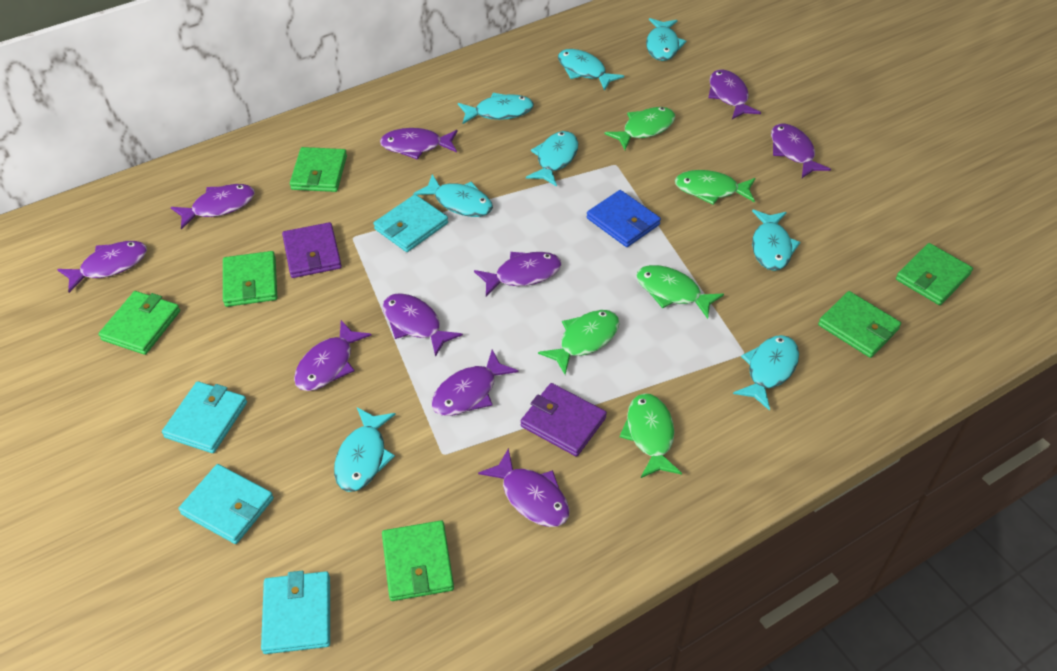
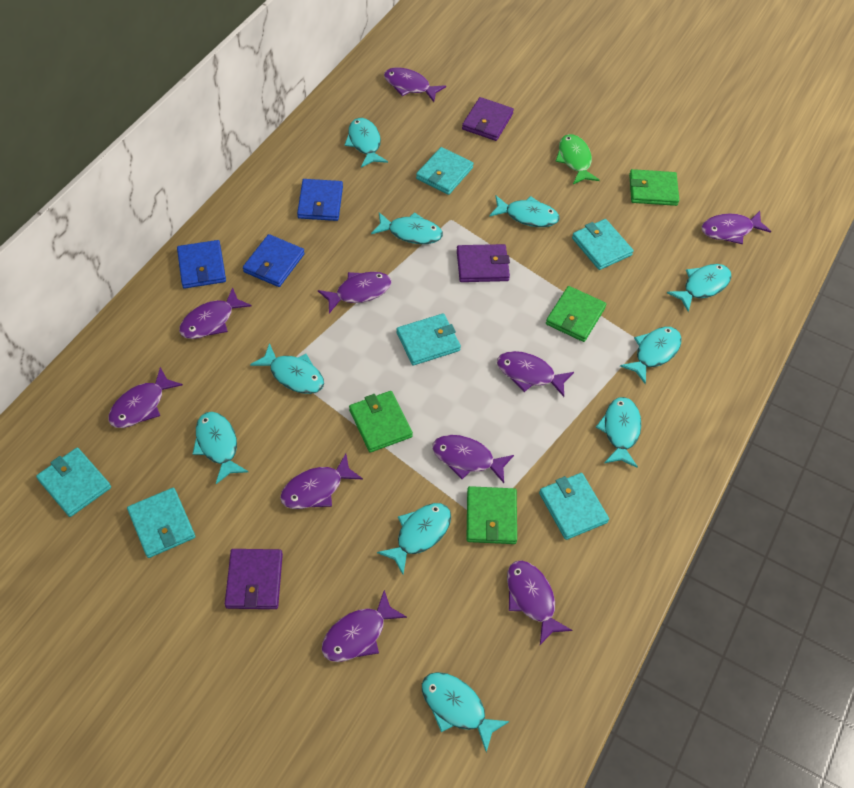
blue wallet: 1 -> 3
green fish: 5 -> 1
green wallet: 6 -> 4
purple wallet: 2 -> 3
turquoise fish: 8 -> 10
turquoise wallet: 4 -> 6

